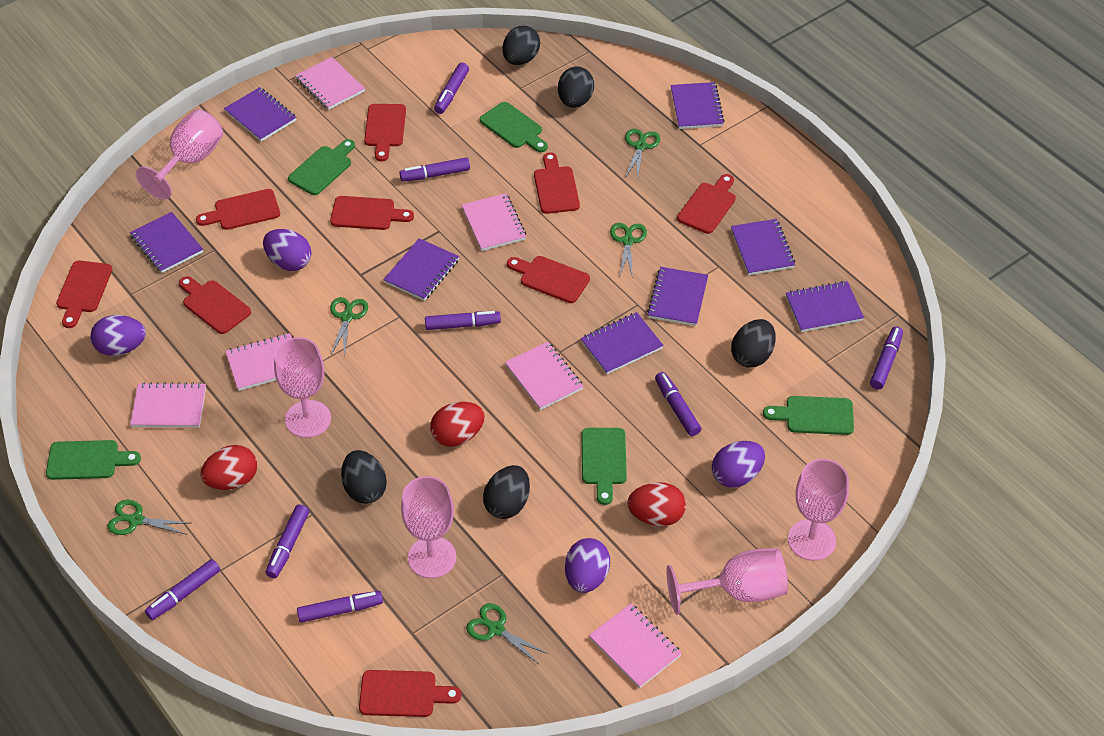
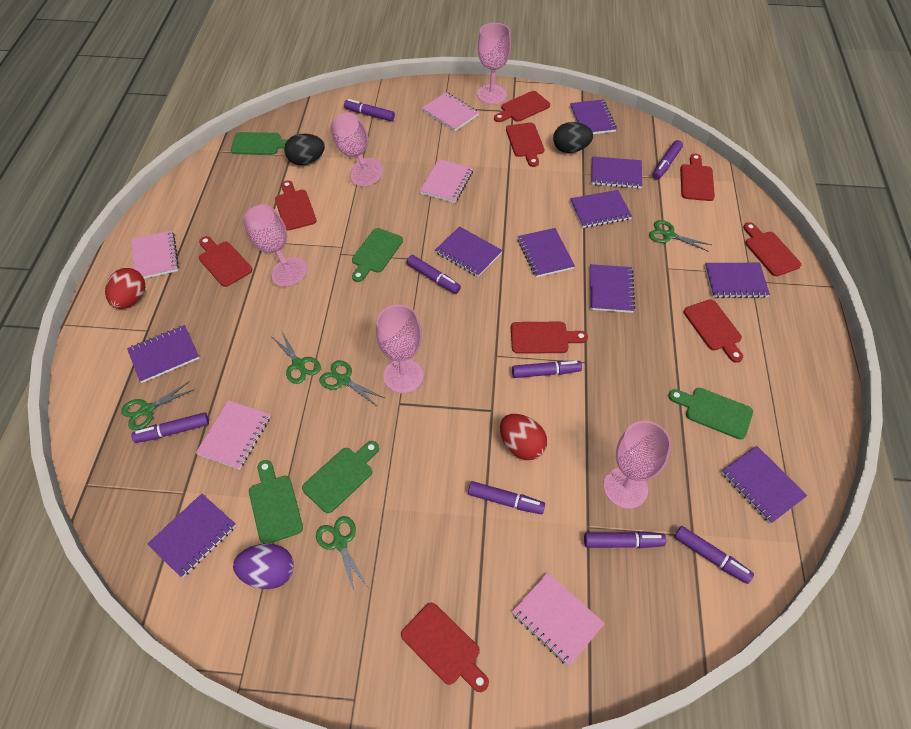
black egg: 5 -> 2
pink notebook: 6 -> 5
purple egg: 4 -> 1
purple notebook: 8 -> 10
red egg: 3 -> 2

